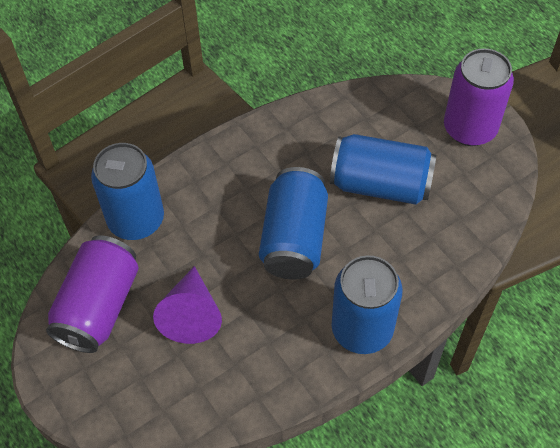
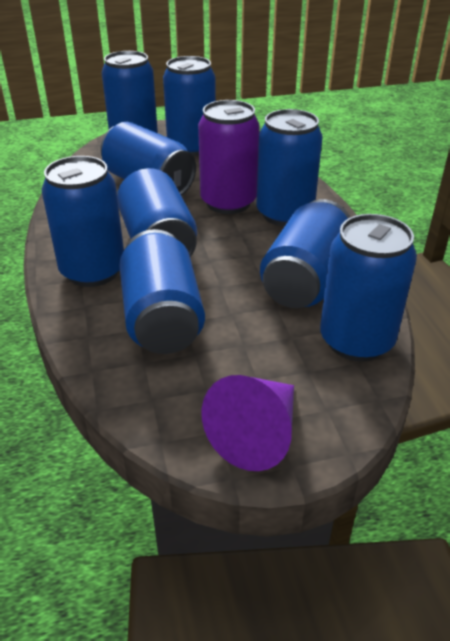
blue can: 4 -> 9
purple can: 2 -> 1

